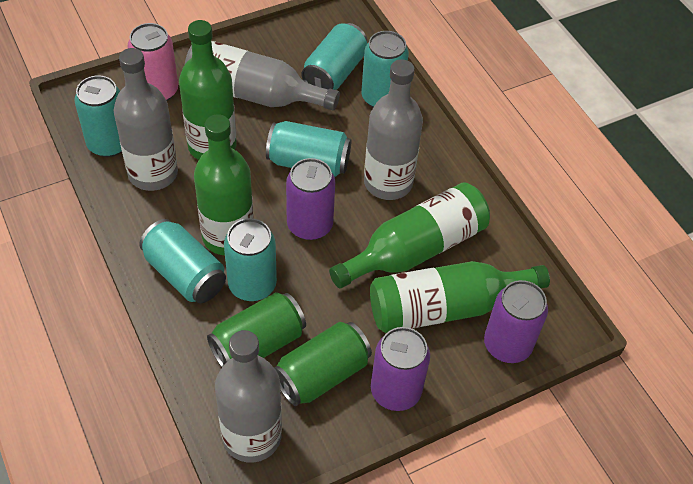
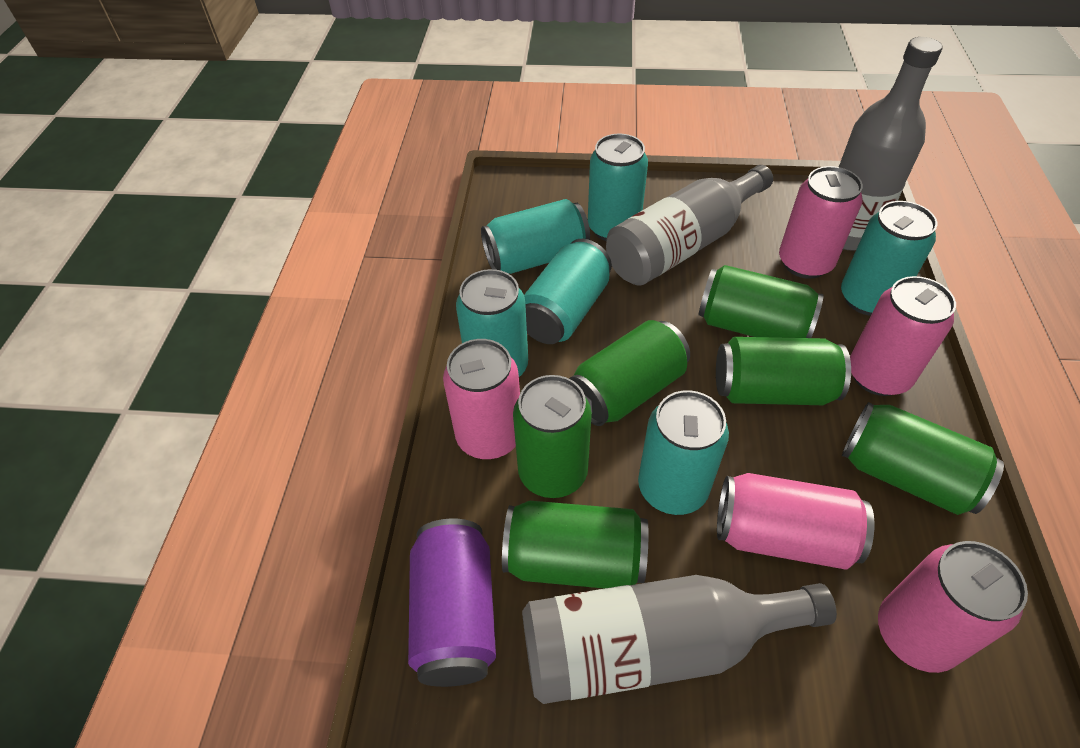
green bottle: 4 -> 0
green can: 2 -> 6
grey bottle: 4 -> 3
pink can: 1 -> 5
purple can: 3 -> 1

